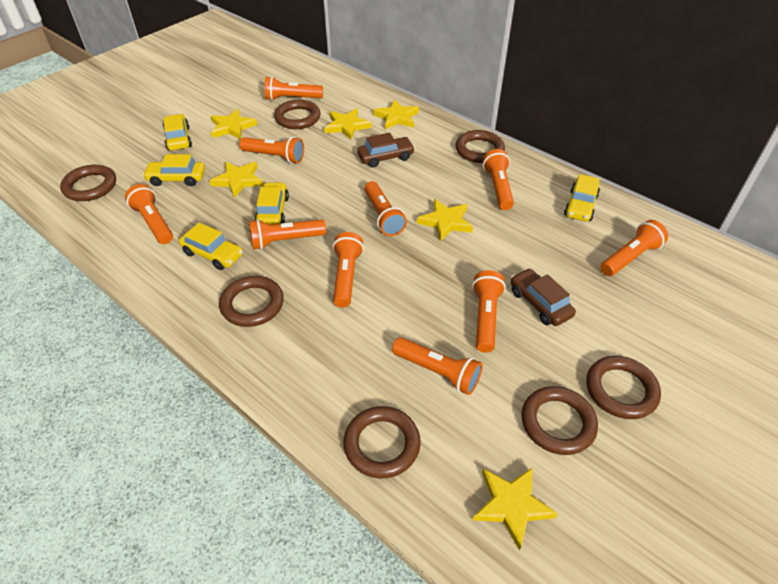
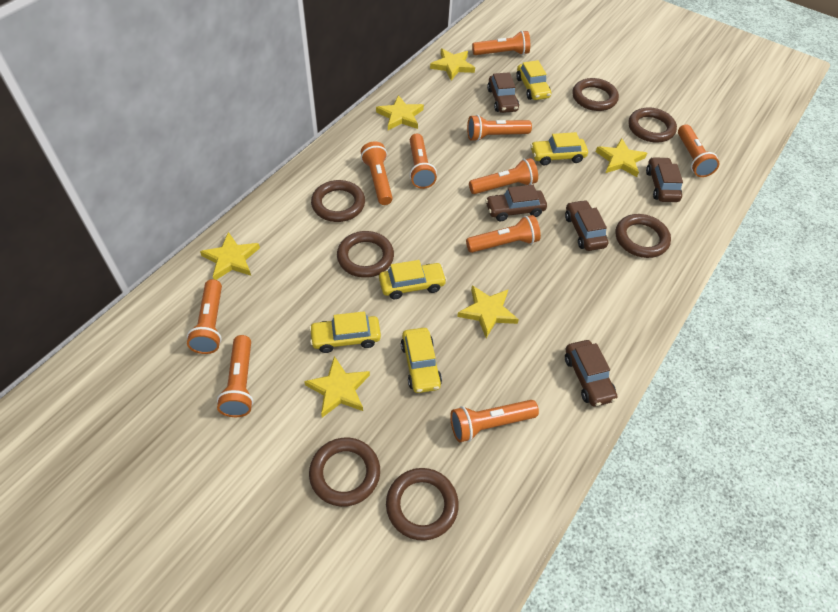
brown car: 2 -> 5

